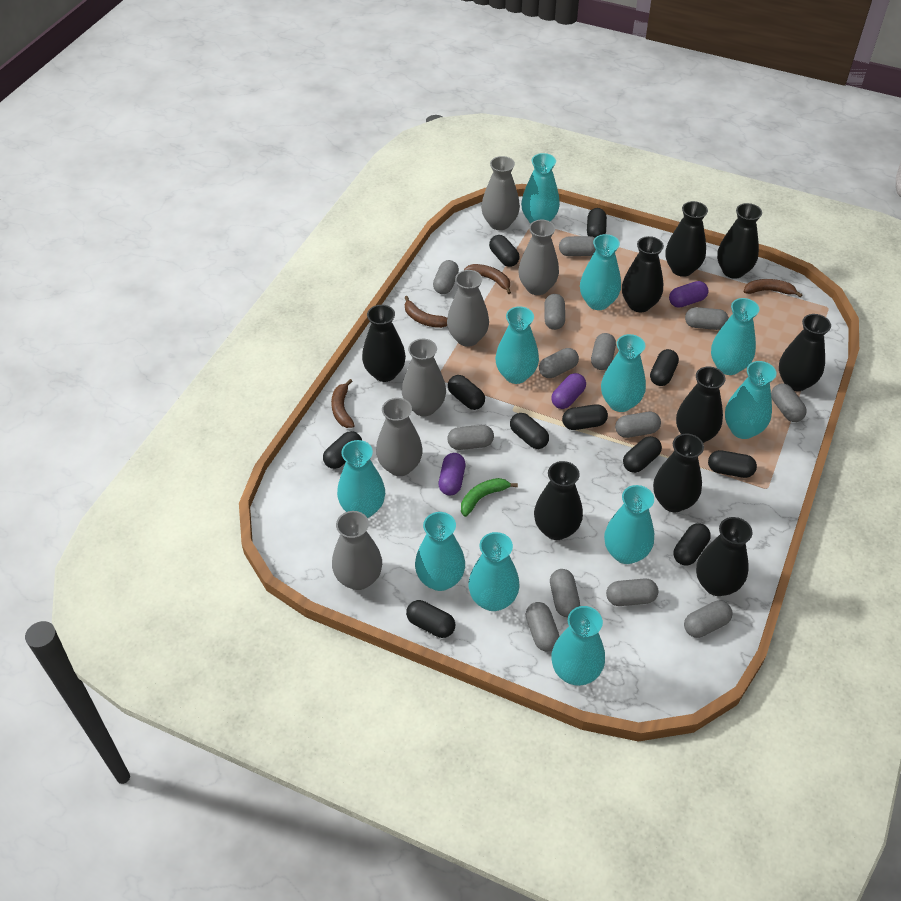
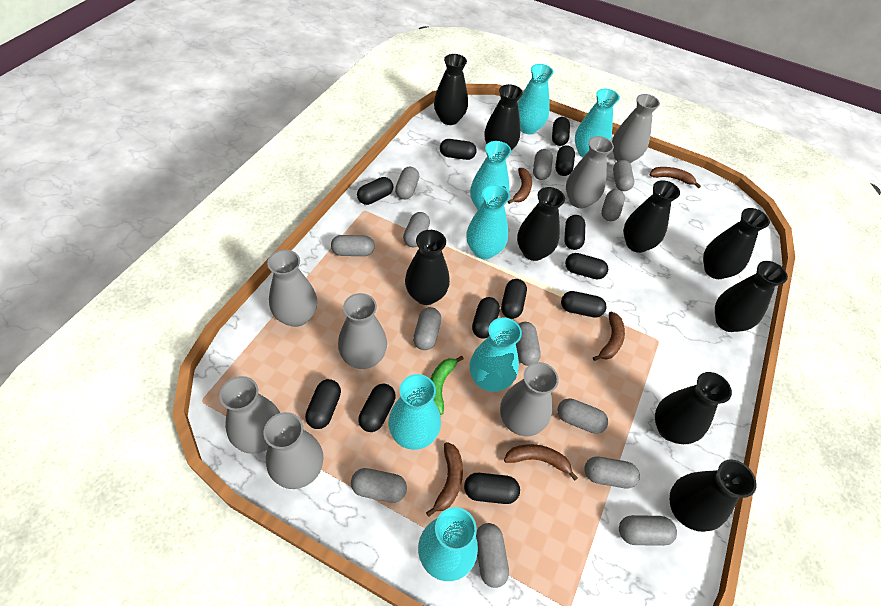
black capsule: 11 -> 12
brown banana: 4 -> 5
grey vase: 6 -> 7
purple capsule: 3 -> 0
turquoise vase: 11 -> 7

